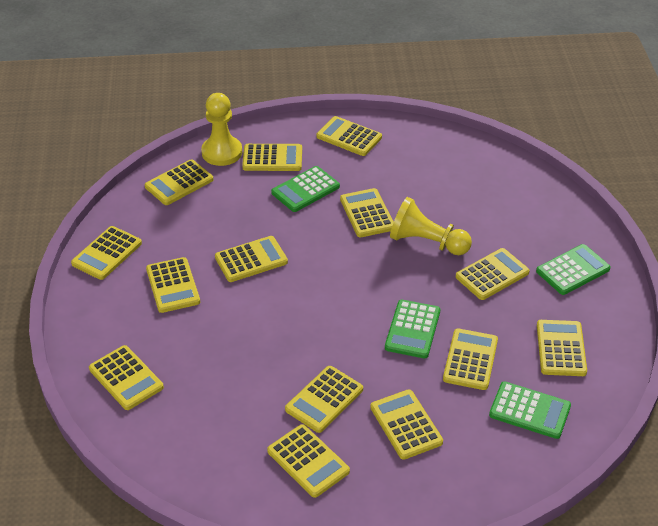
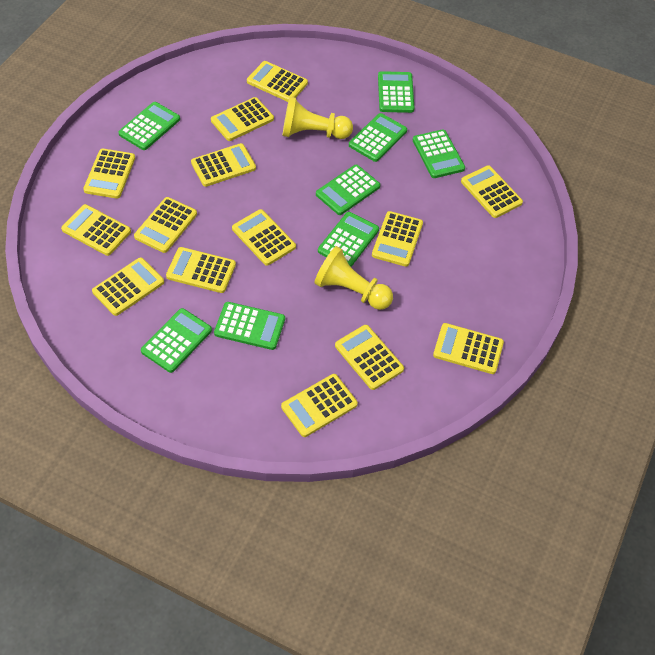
green calculator: 4 -> 8

